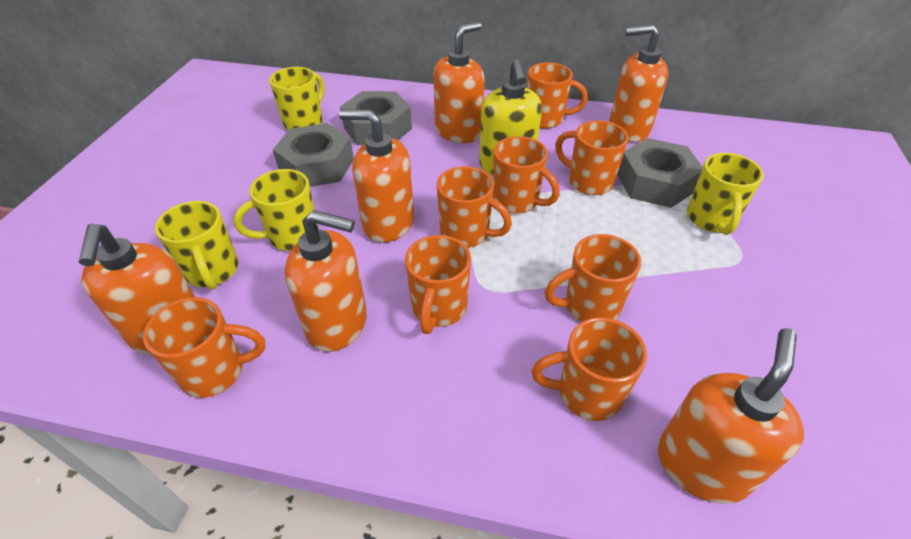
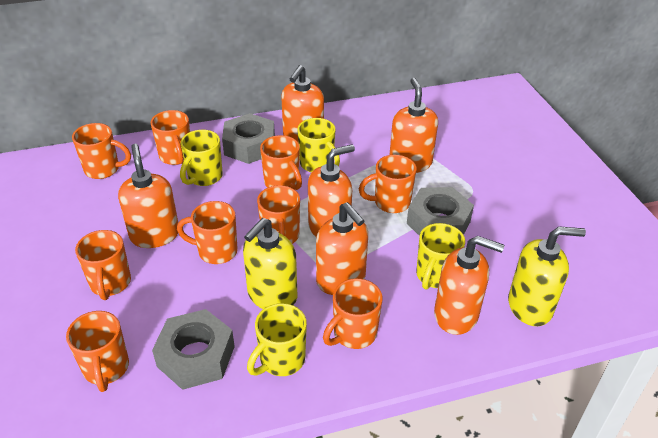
orange mug: 8 -> 9
yellow soap dispenser: 1 -> 2

